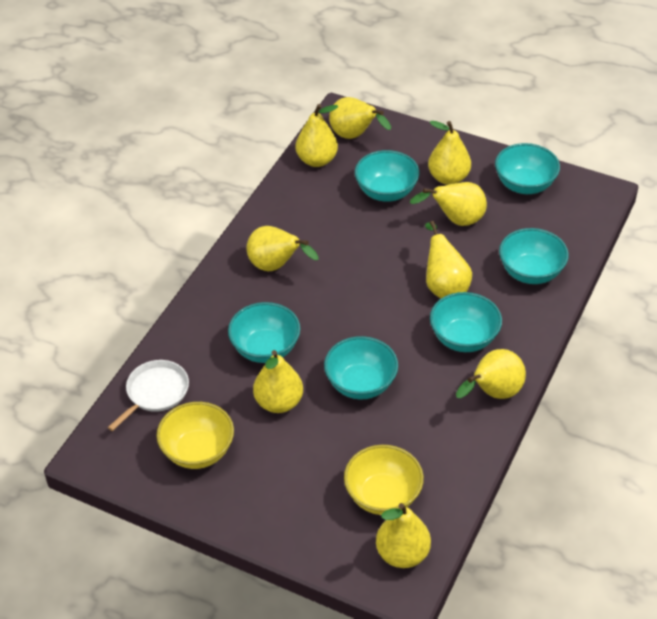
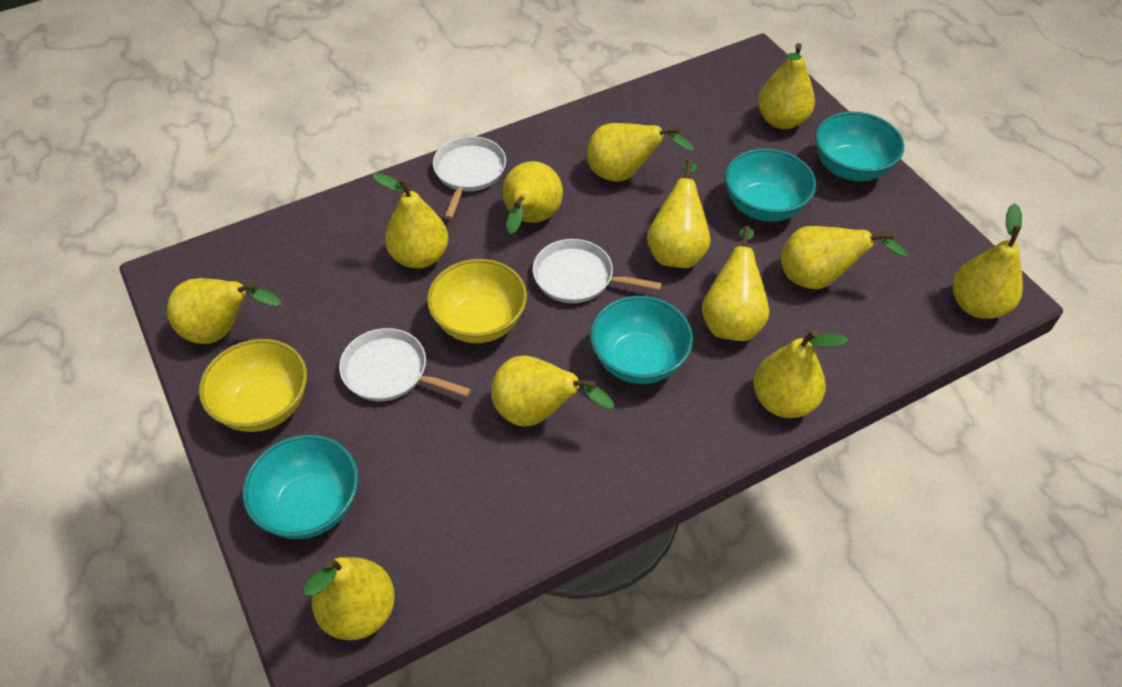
turquoise bowl: 6 -> 4
white pan: 1 -> 3
yellow pear: 9 -> 12

